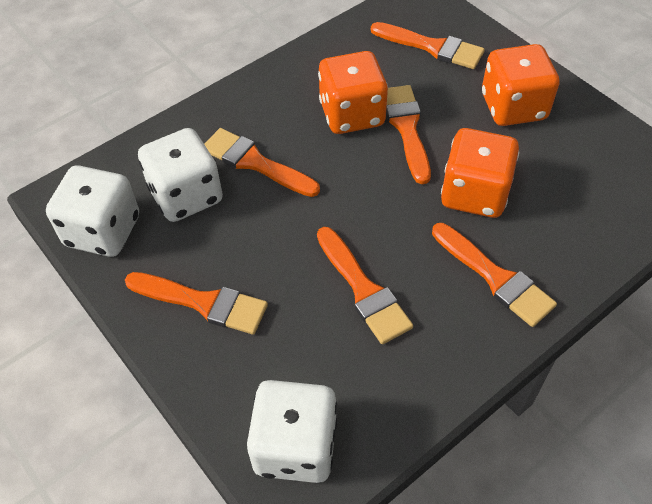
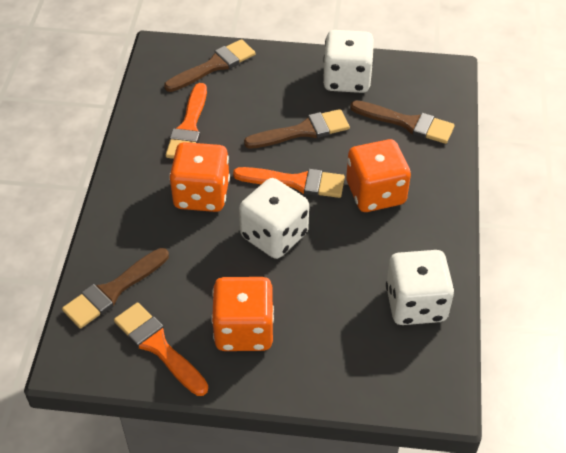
brown brush: 0 -> 4
orange brush: 6 -> 3

